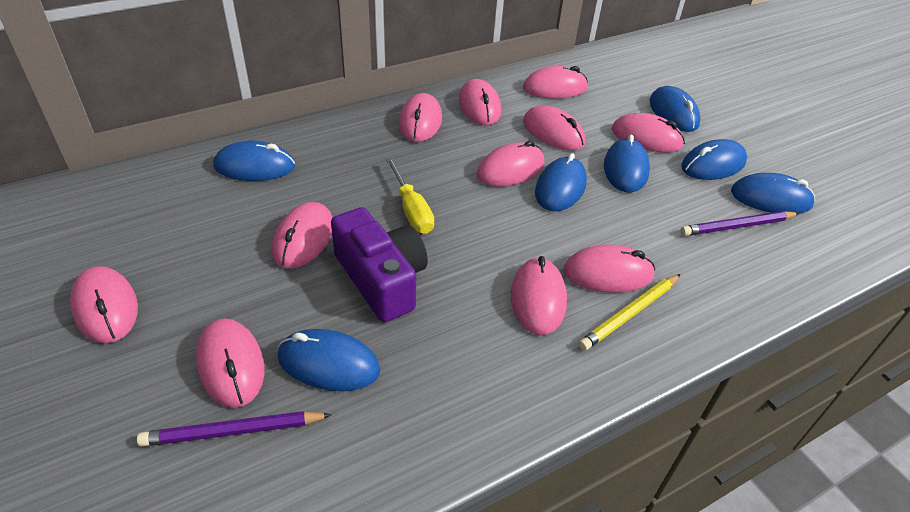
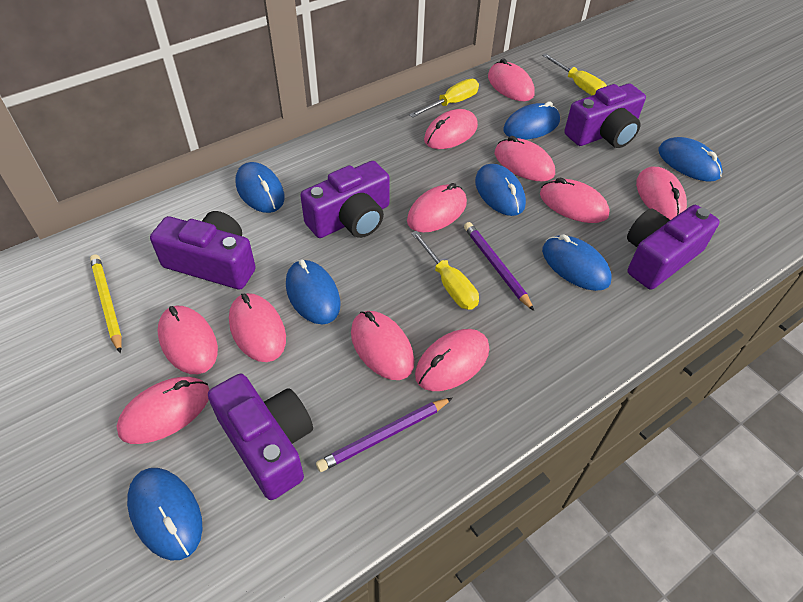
purple camera: 1 -> 5
yellow screwdriver: 1 -> 3

